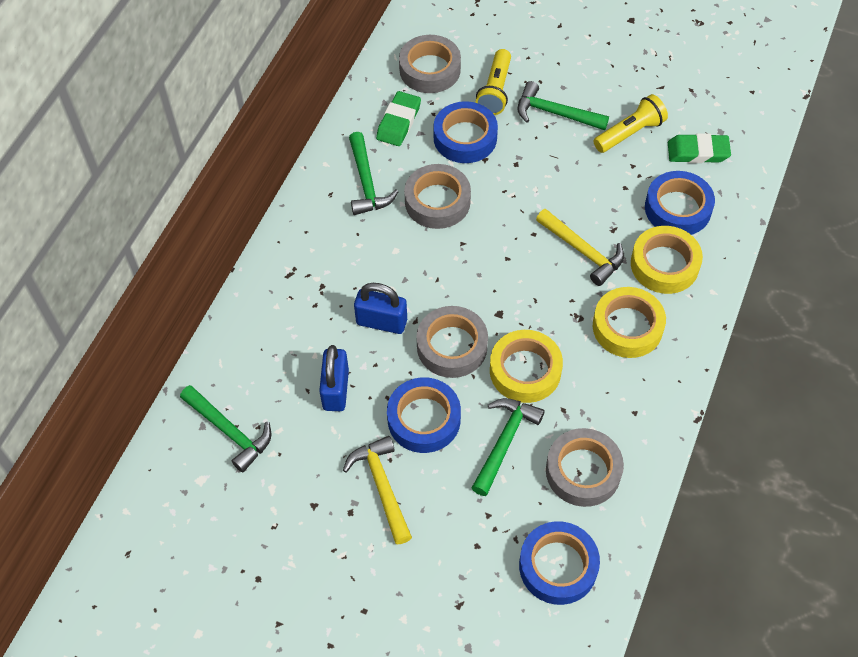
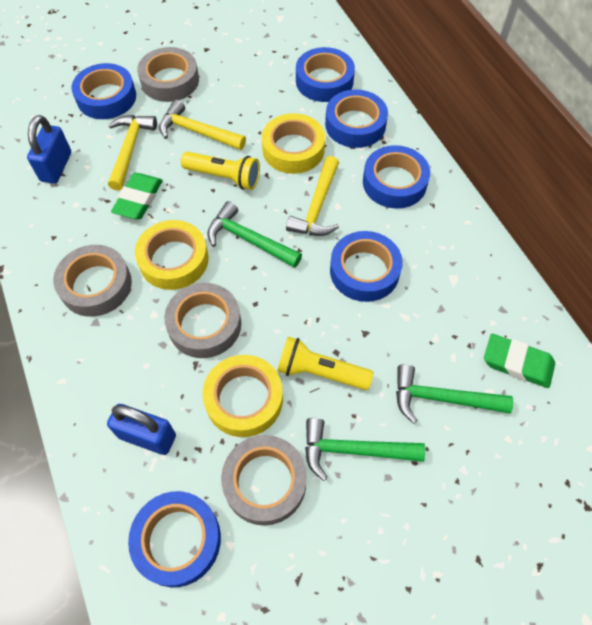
blue tape: 4 -> 6
green hammer: 4 -> 3
yellow hammer: 2 -> 3

